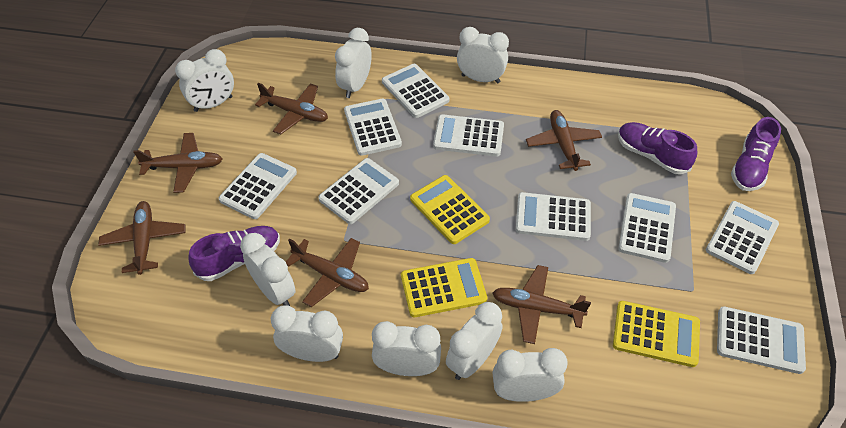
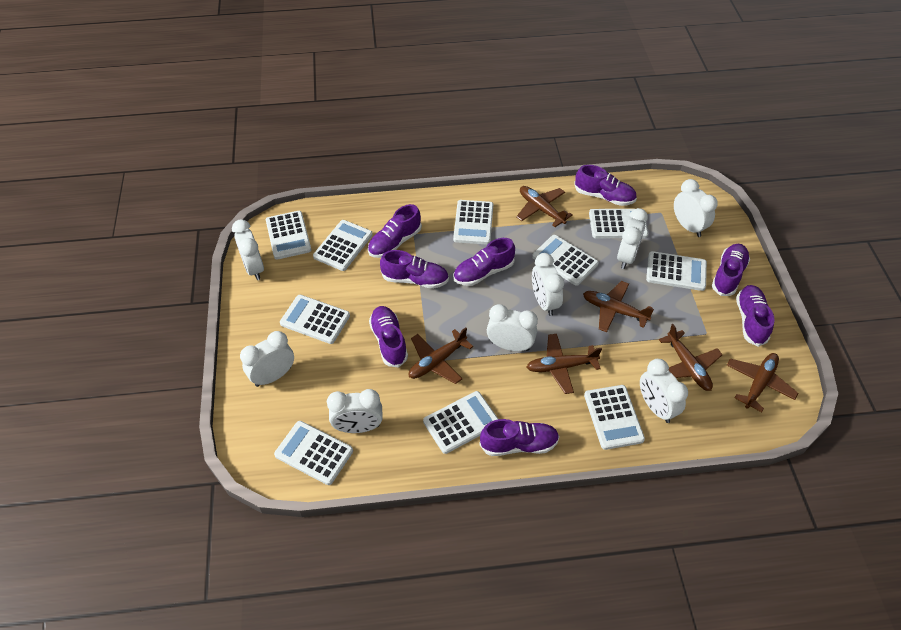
purple shoe: 3 -> 8
white calculator: 9 -> 10
yellow calculator: 3 -> 0

